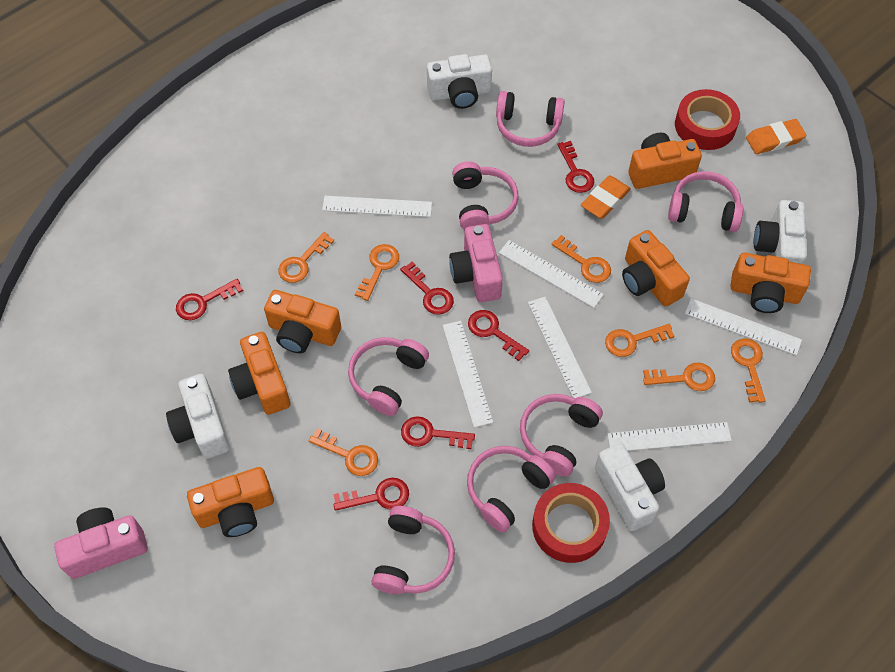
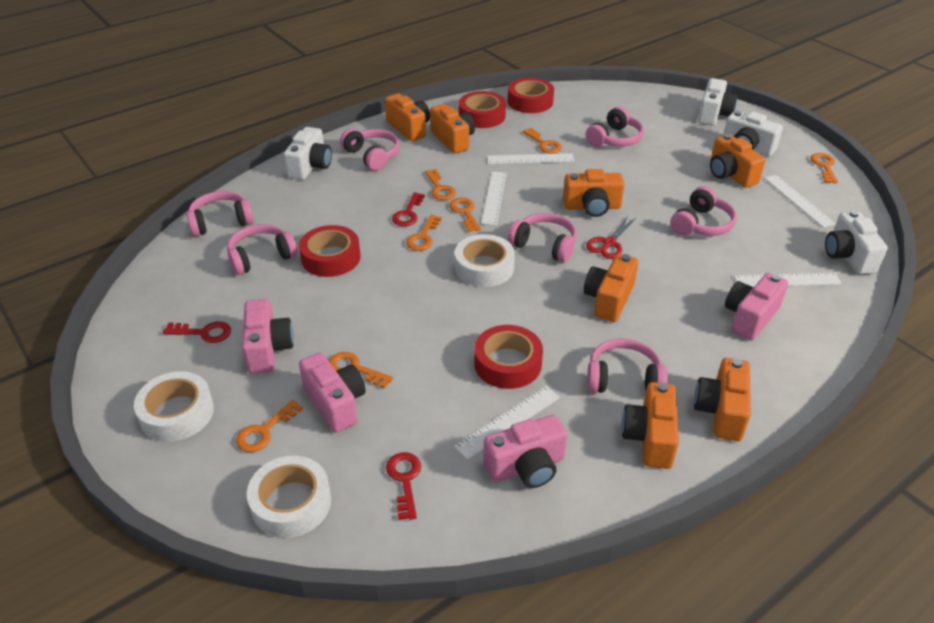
orange camera: 6 -> 7
orange eraser: 2 -> 0
pink camera: 2 -> 4
red key: 6 -> 3
red scissors: 0 -> 1
red tape: 2 -> 4
white ruler: 6 -> 5
white tape: 0 -> 3

